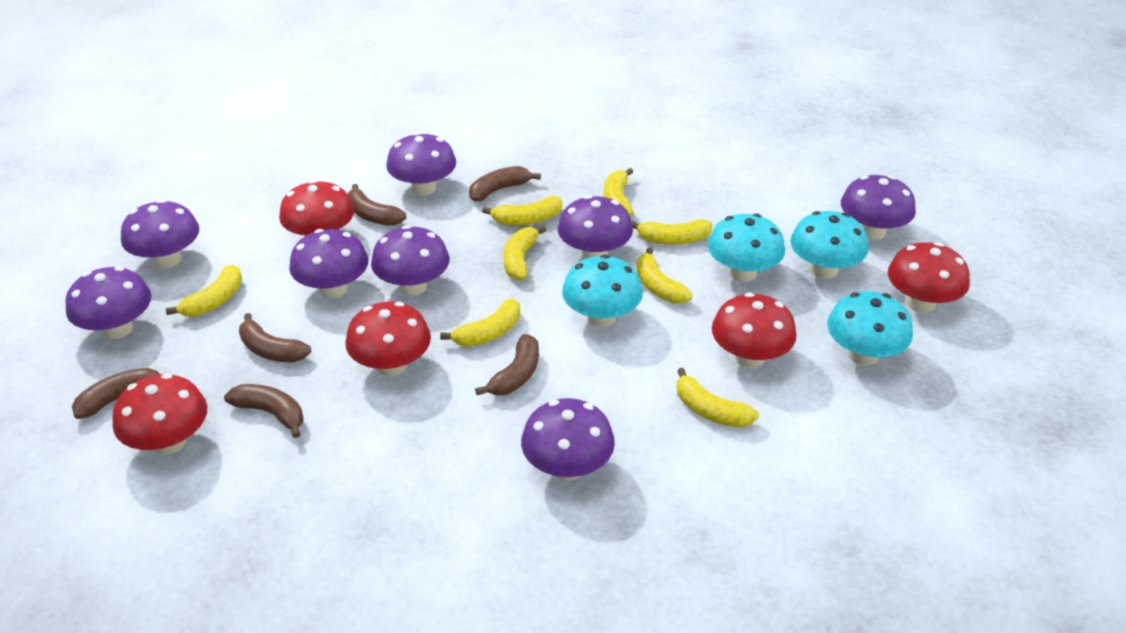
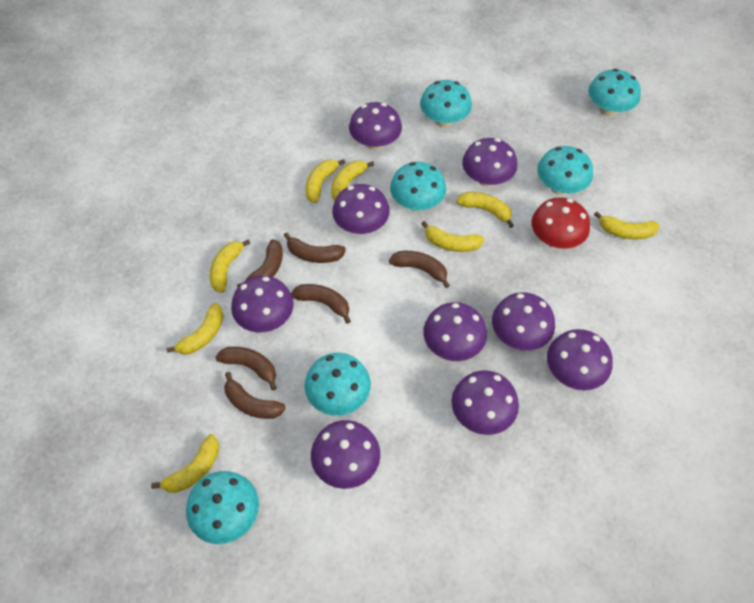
purple mushroom: 8 -> 9
red mushroom: 5 -> 1
turquoise mushroom: 4 -> 6

